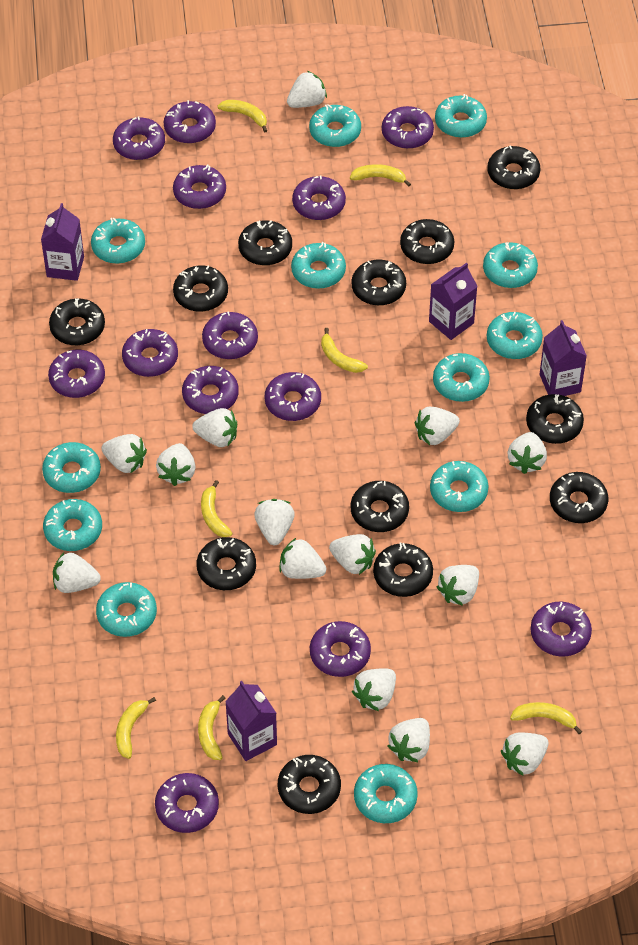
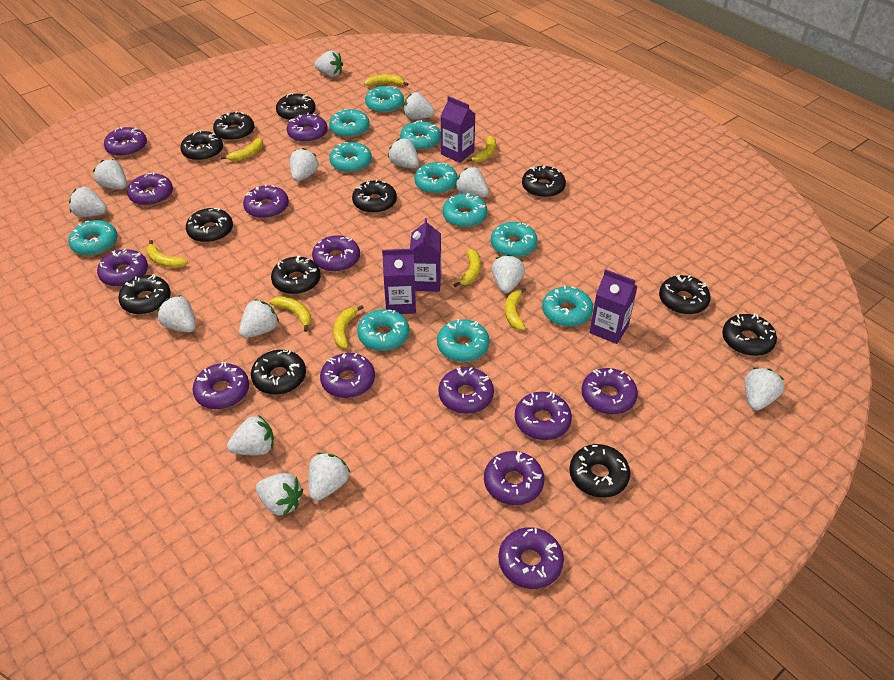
turquoise donut: 12 -> 11
yellow banana: 7 -> 8

